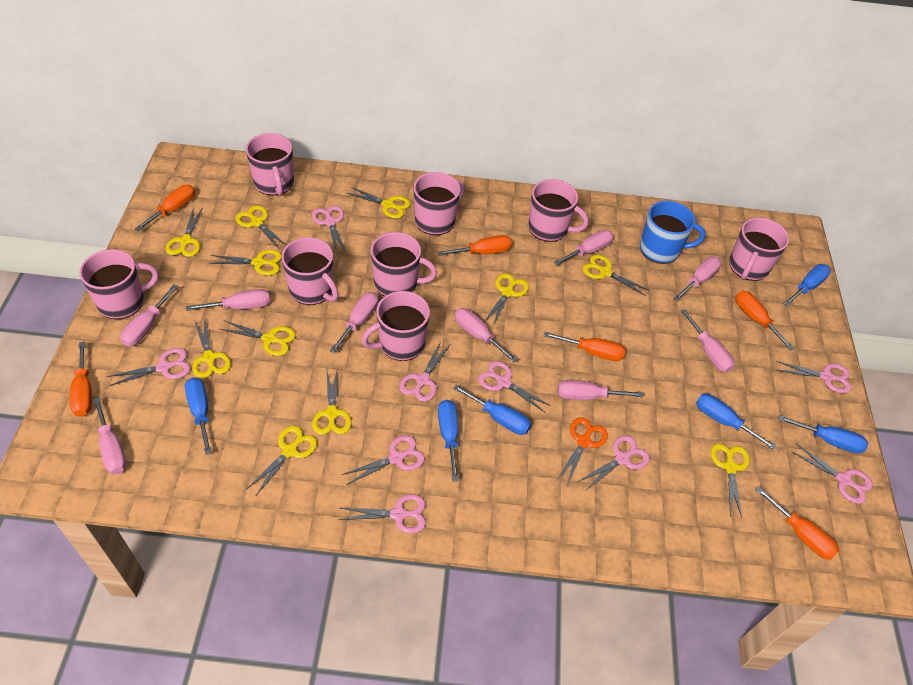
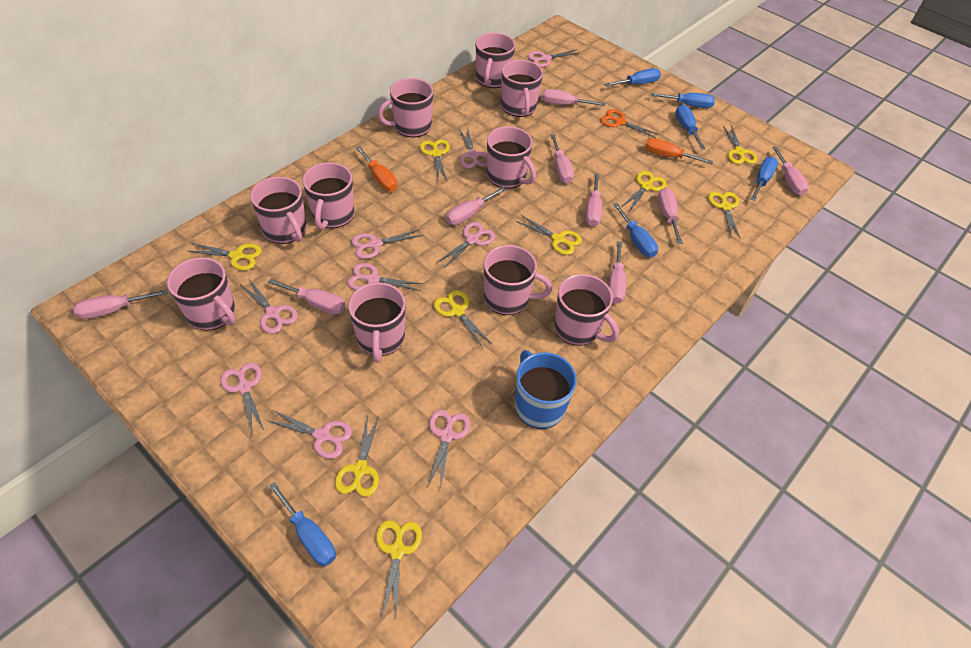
orange screwdriver: 6 -> 2
pink mug: 8 -> 10
yellow scissors: 11 -> 9

